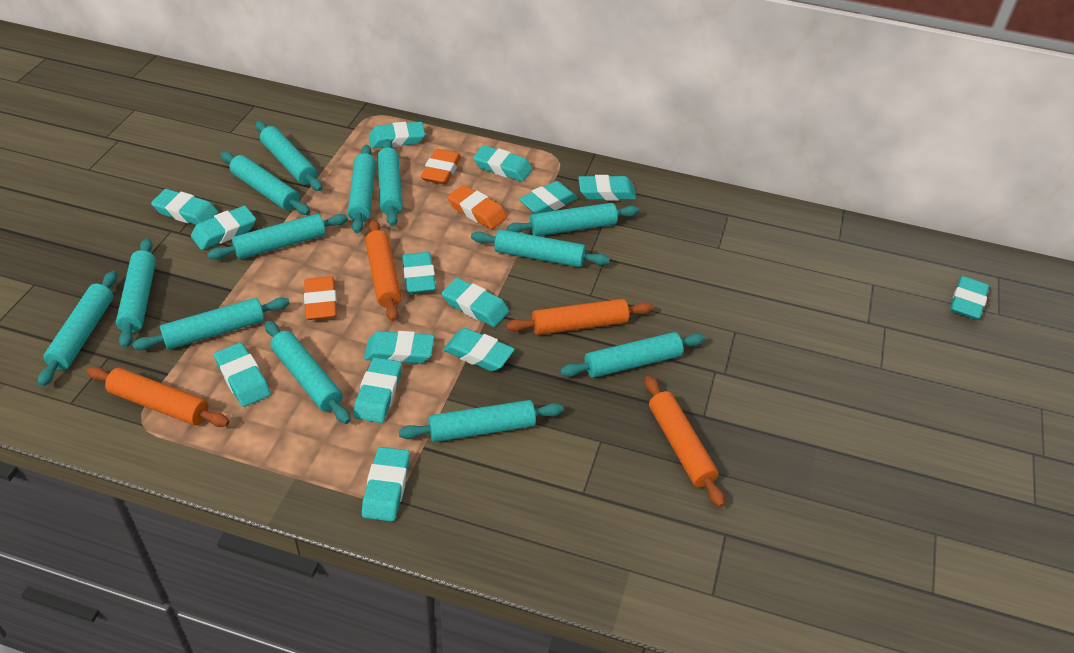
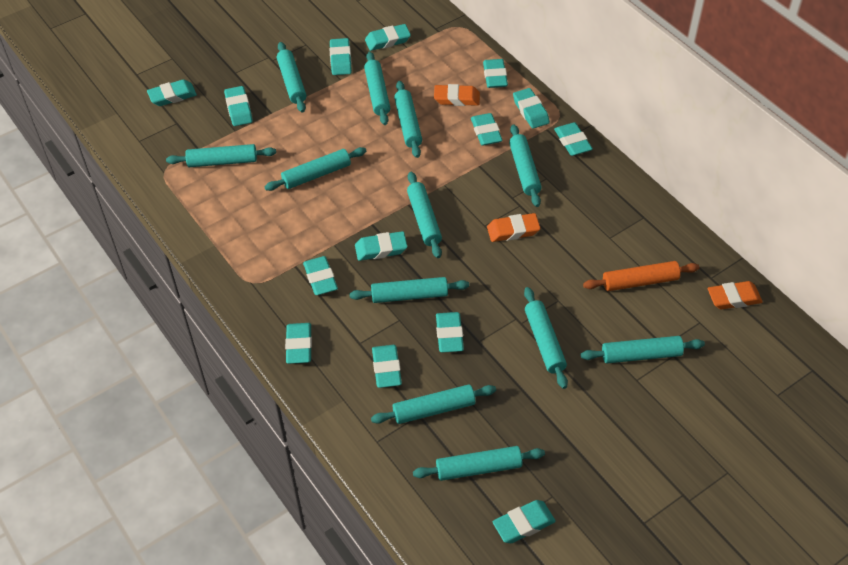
orange rolling pin: 4 -> 1
turquoise rolling pin: 13 -> 12

